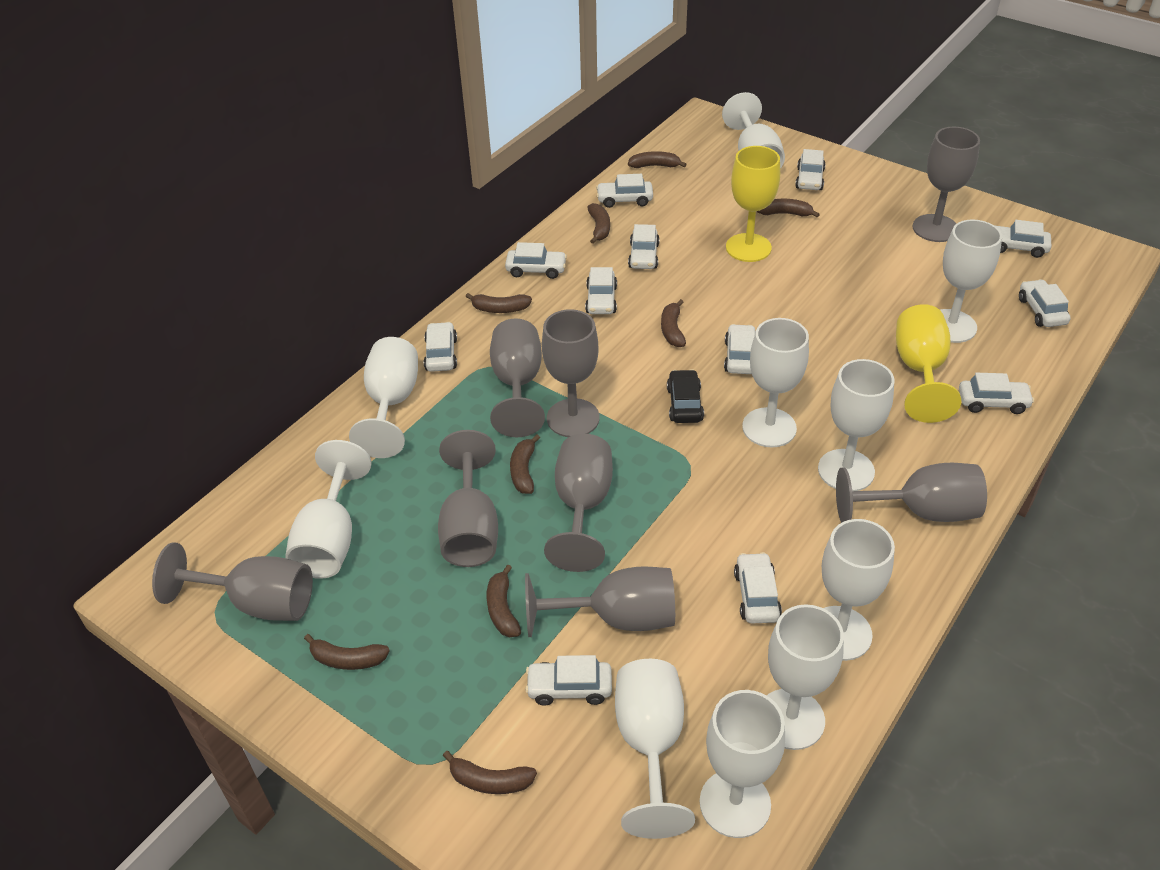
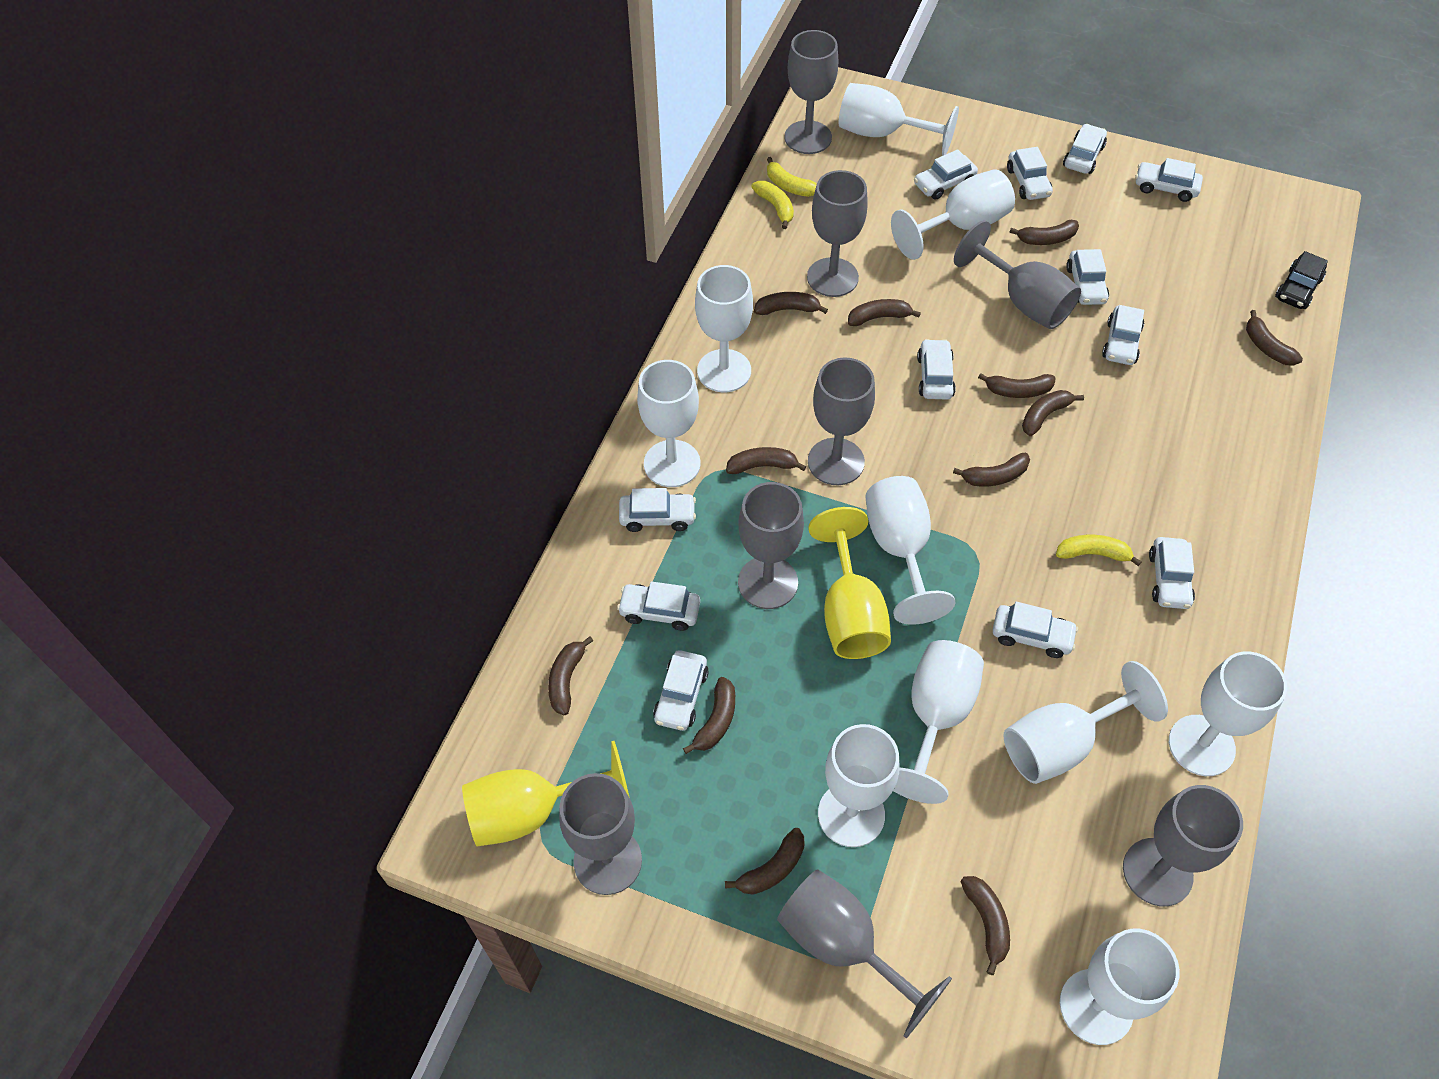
brown banana: 9 -> 12
yellow banana: 0 -> 3

